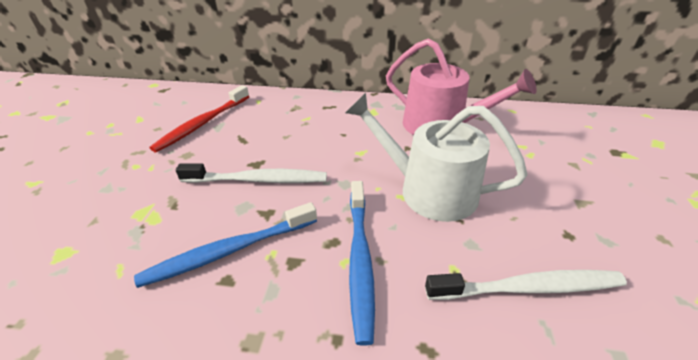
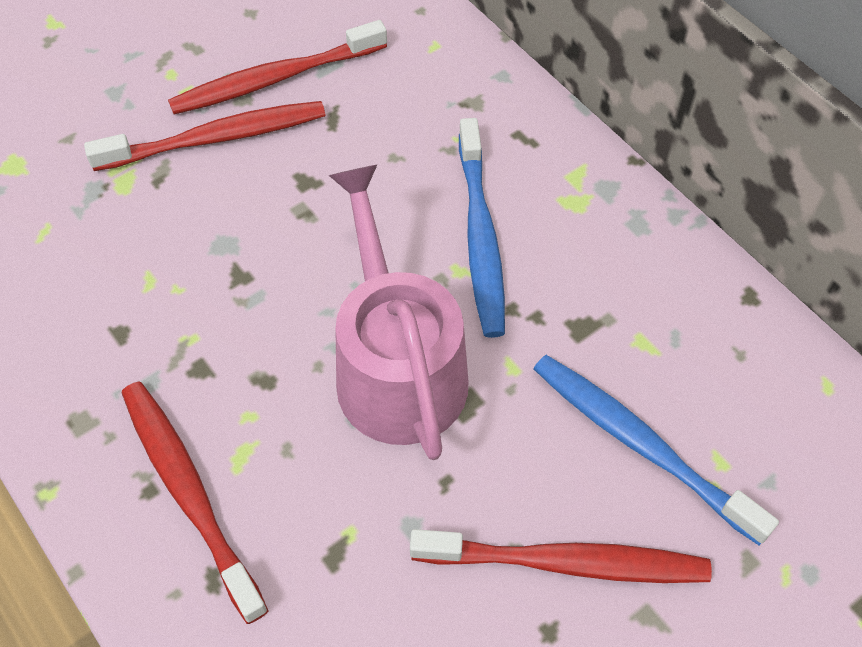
red toothbrush: 1 -> 4
white toothbrush: 2 -> 0
white watering can: 1 -> 0

